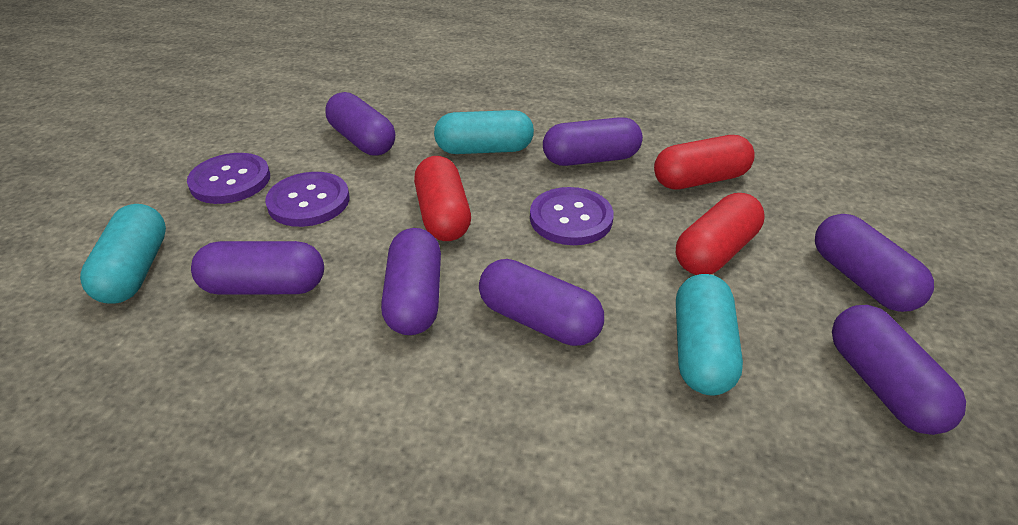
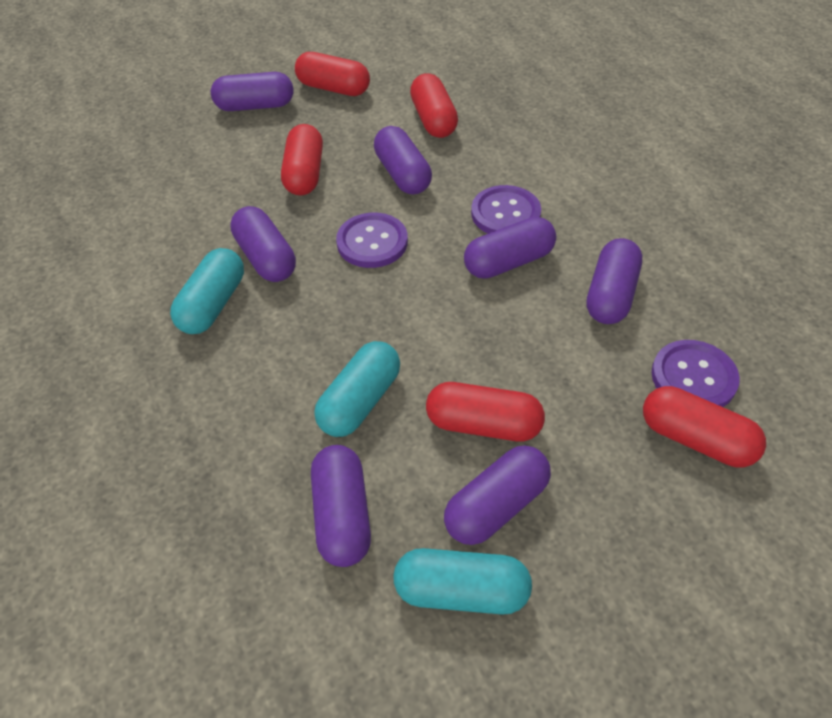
red capsule: 3 -> 5

